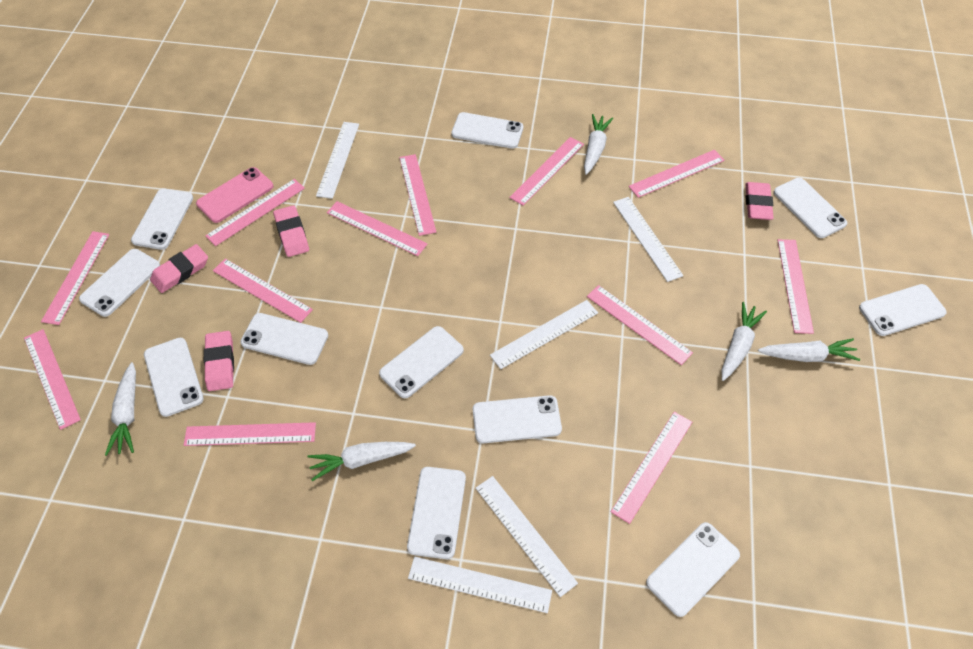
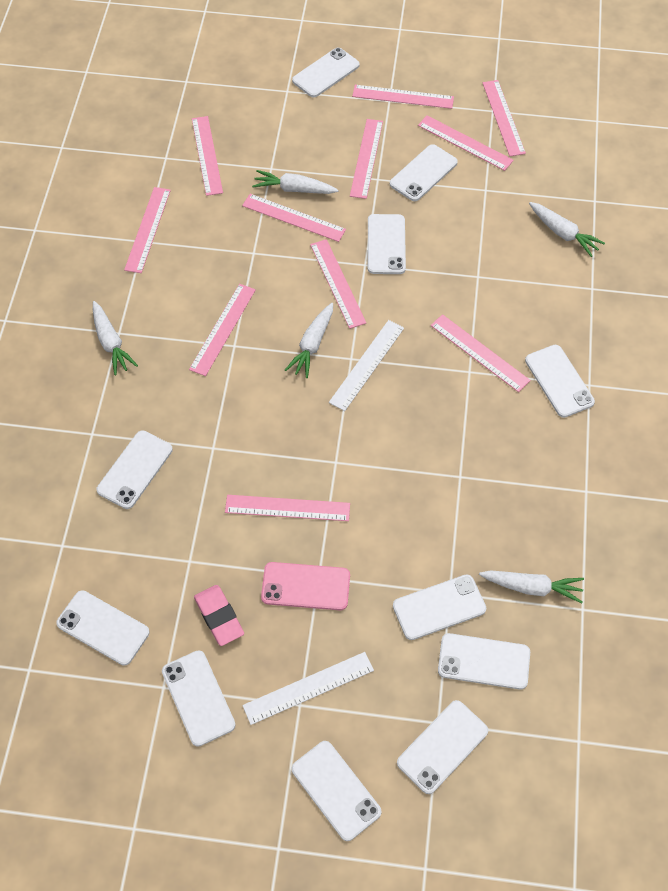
pink eraser: 4 -> 1
pink ruler: 12 -> 11
white ruler: 5 -> 2

